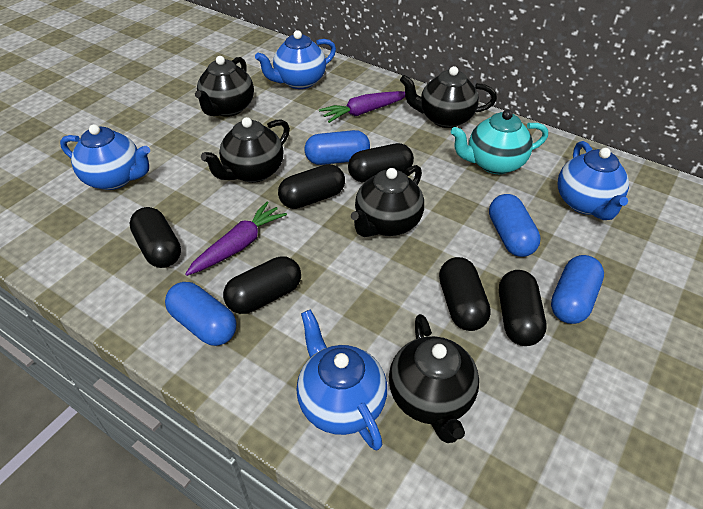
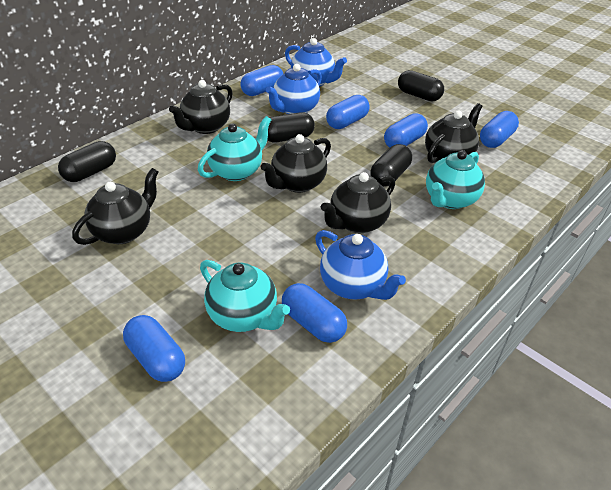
black capsule: 6 -> 4
blue capsule: 4 -> 6
blue teapot: 4 -> 3
purple carrot: 2 -> 0
turquoise teapot: 1 -> 3

